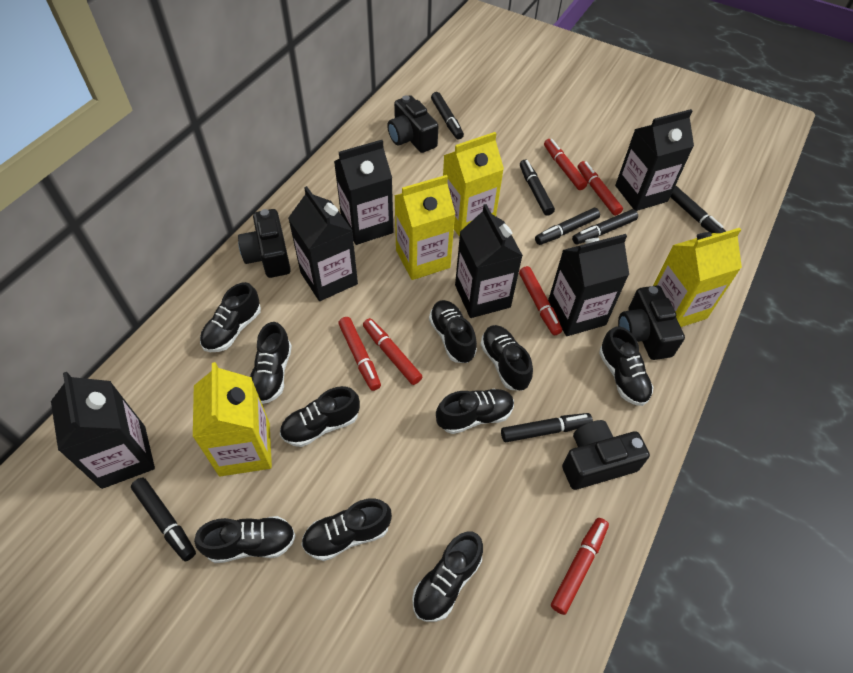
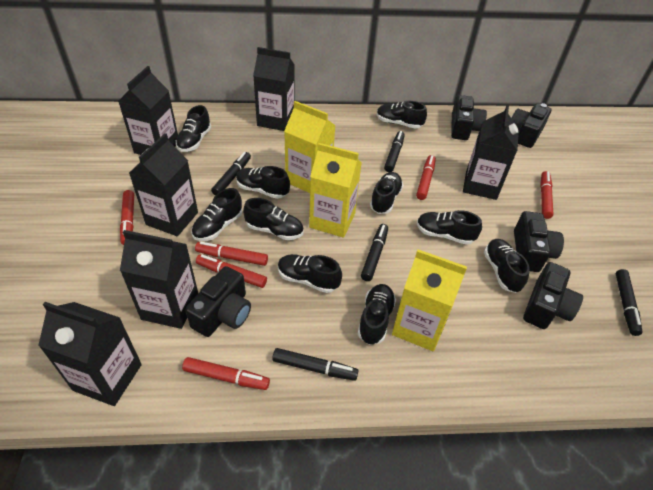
black camera: 4 -> 5
black marker: 7 -> 5
yellow carton: 4 -> 3

